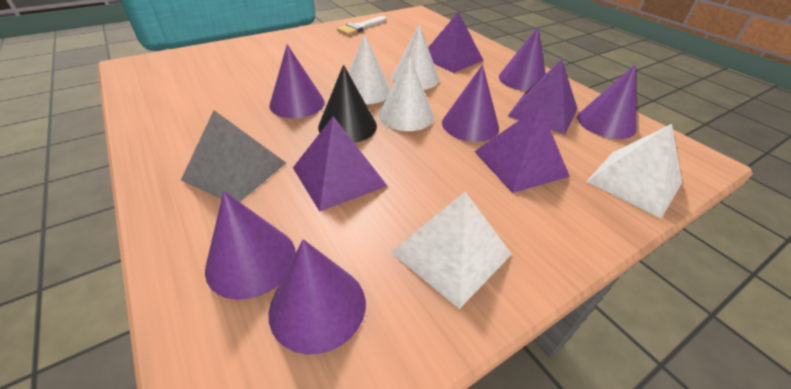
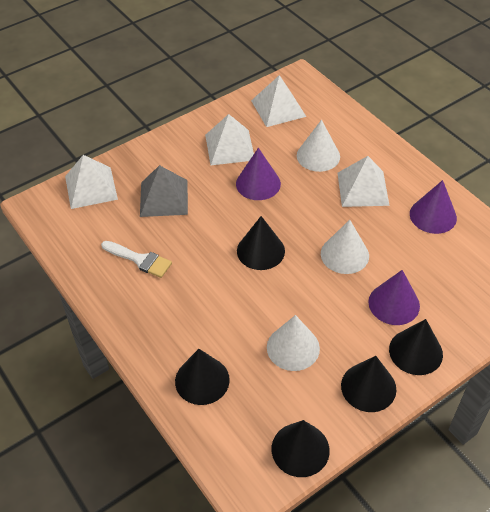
black cone: 1 -> 5
purple cone: 6 -> 3
purple pyramid: 4 -> 0
white pyramid: 2 -> 4

